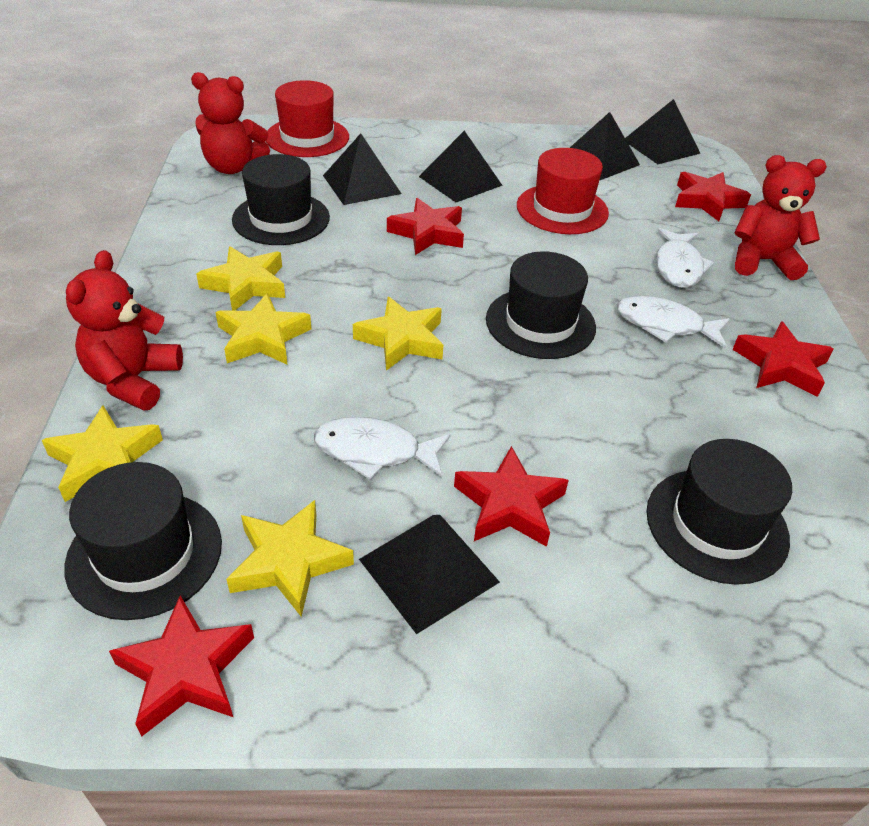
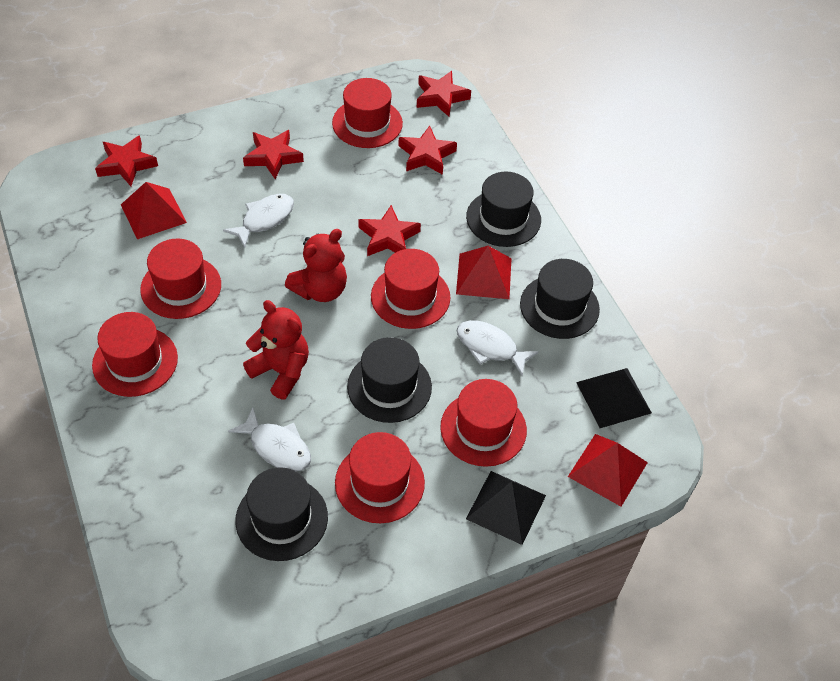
black pyramid: 5 -> 2
red hat: 2 -> 6
red pyramid: 0 -> 3
red teddy bear: 3 -> 2
yellow star: 5 -> 0

